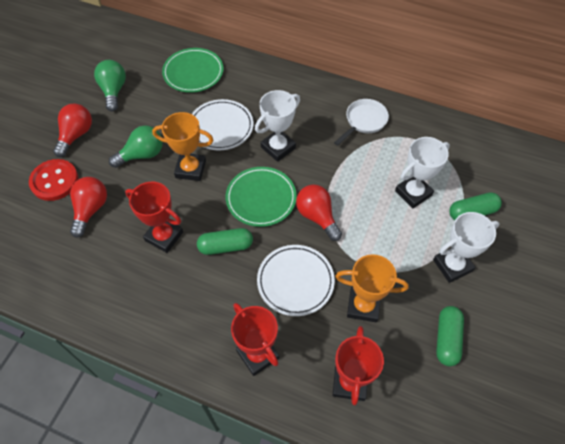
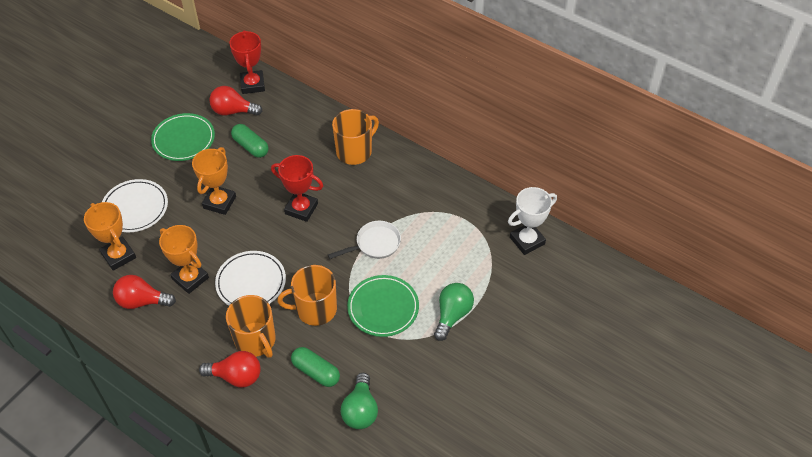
green capsule: 3 -> 2
orange mug: 0 -> 3
orange trophy: 2 -> 3
red button: 1 -> 0
red trophy: 3 -> 2
white trophy: 3 -> 1

